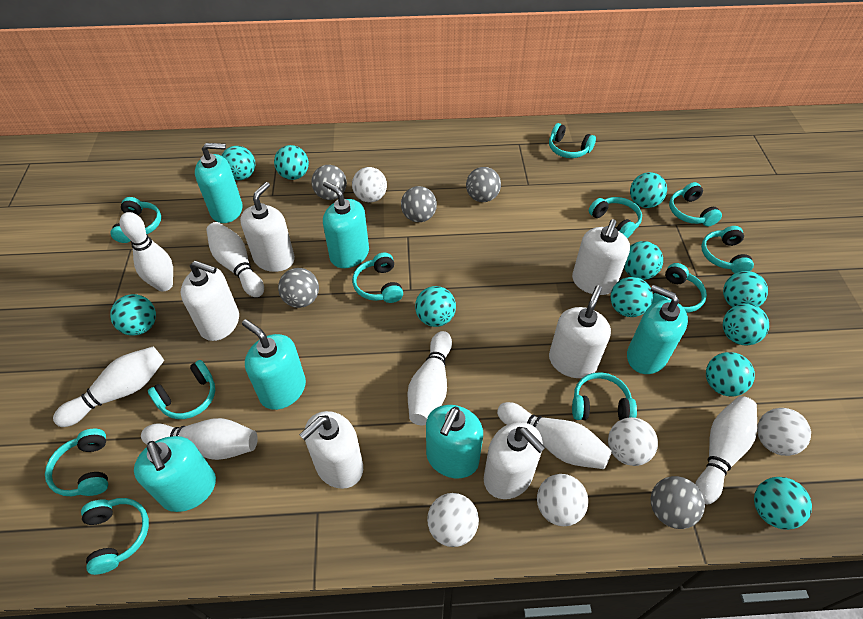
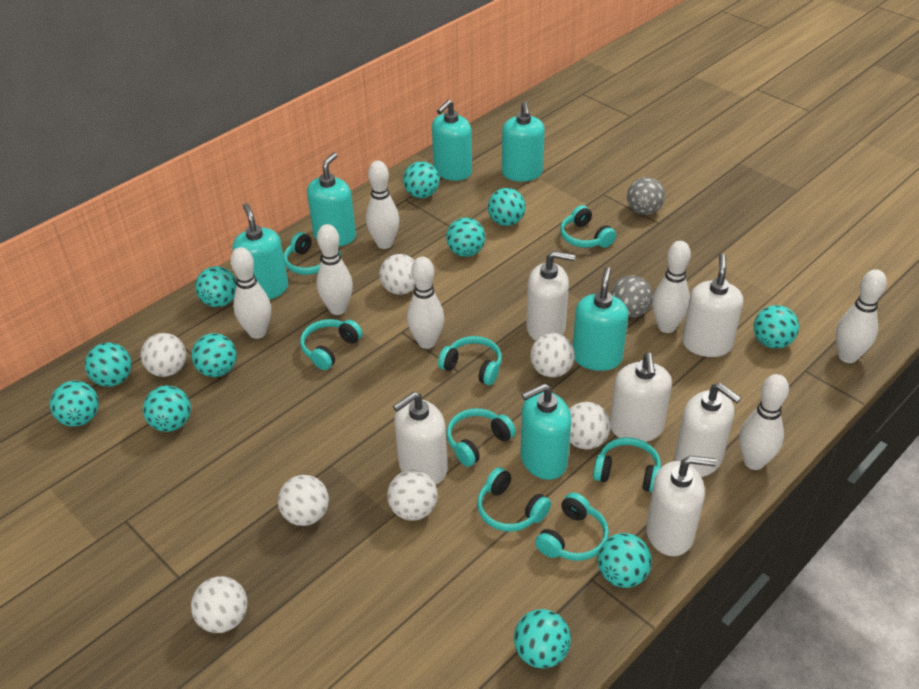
grey ball: 5 -> 2
turquoise headphones: 11 -> 8
white ball: 5 -> 7

